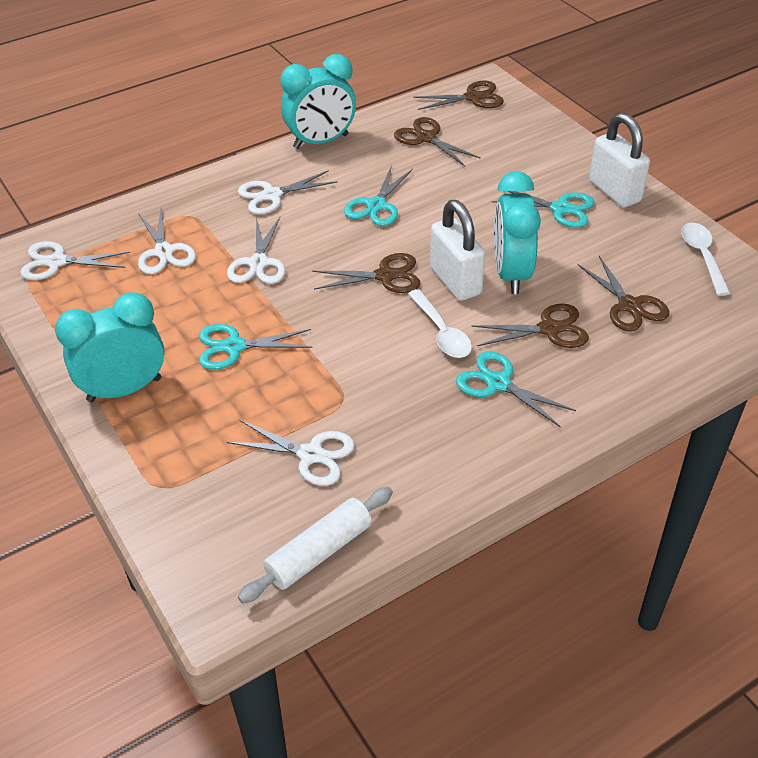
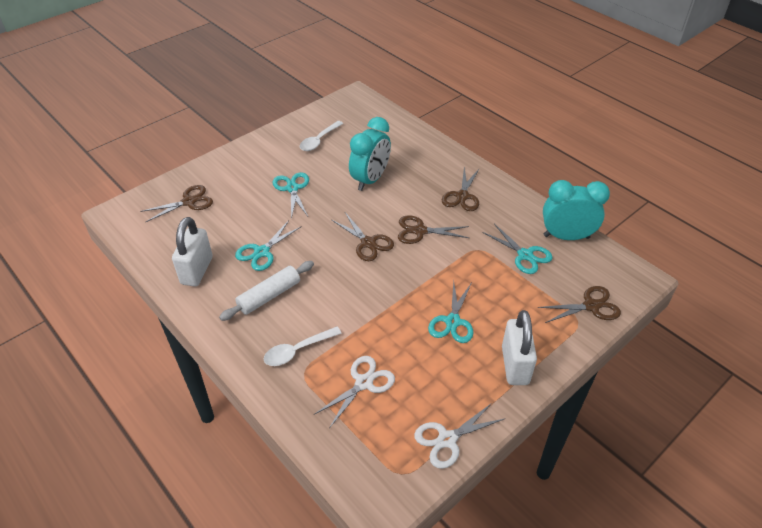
turquoise clock: 3 -> 2
white scissors: 5 -> 2

